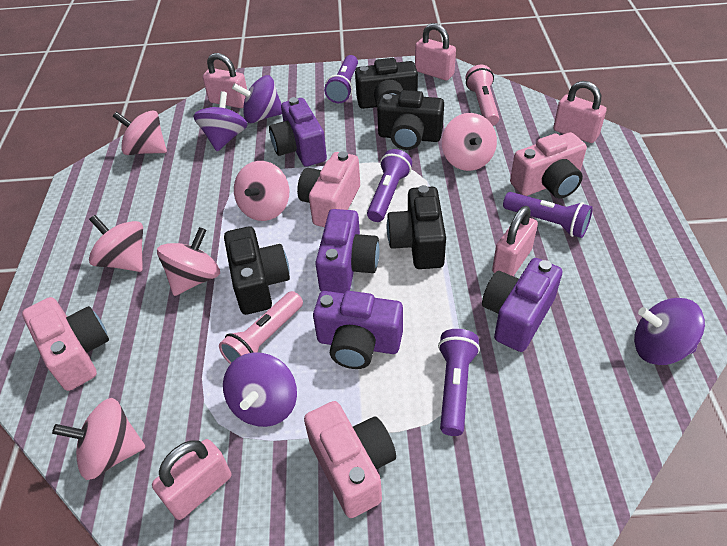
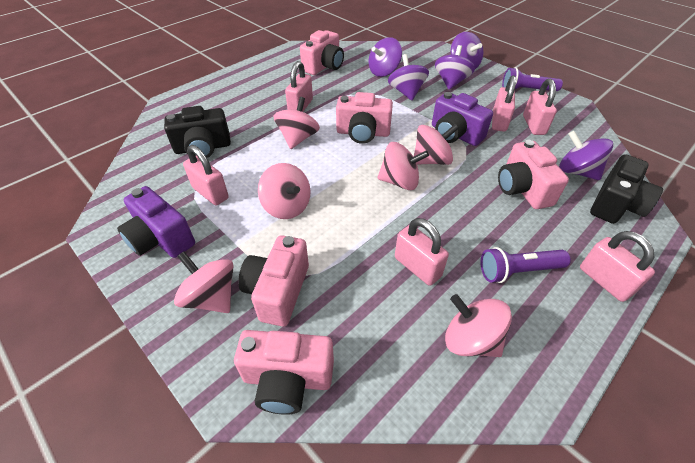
black camera: 4 -> 2
pink camera: 4 -> 5
pink flashlight: 2 -> 0
pink padlock: 5 -> 6
purple camera: 4 -> 2
purple flashlight: 4 -> 2
purple spinning top: 4 -> 5

